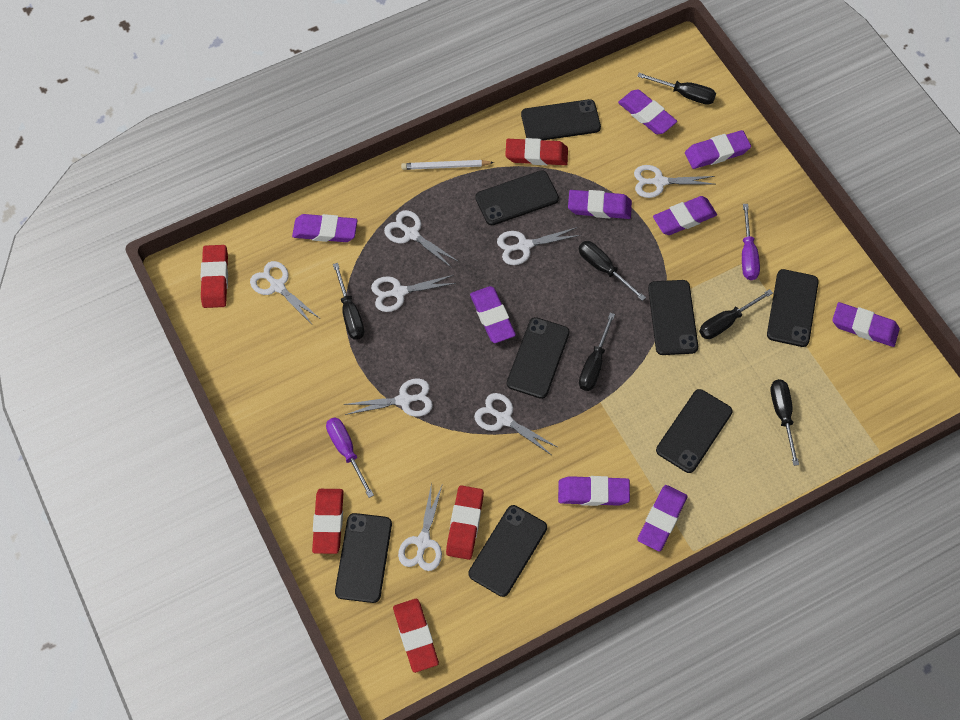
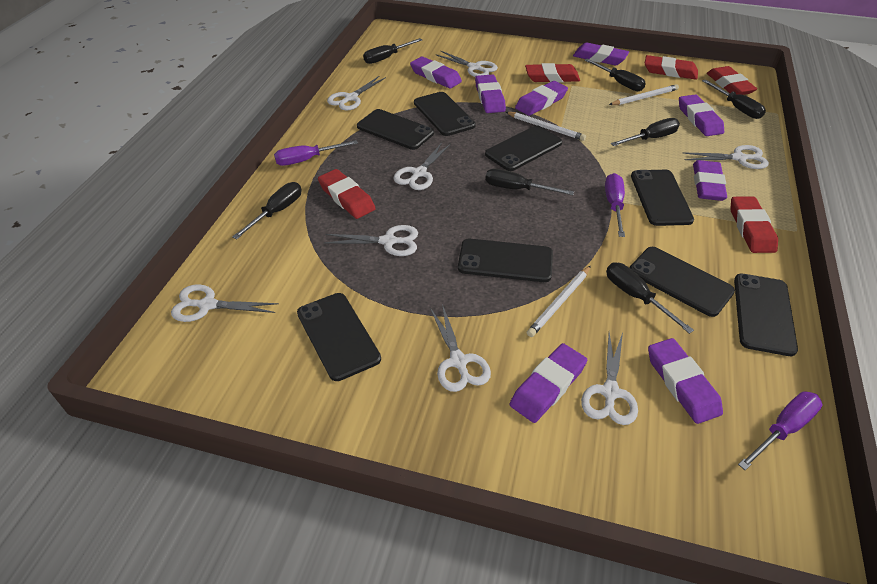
black screwdriver: 6 -> 7
purple eraser: 9 -> 8
purple screwdriver: 2 -> 3
white pencil: 1 -> 3

